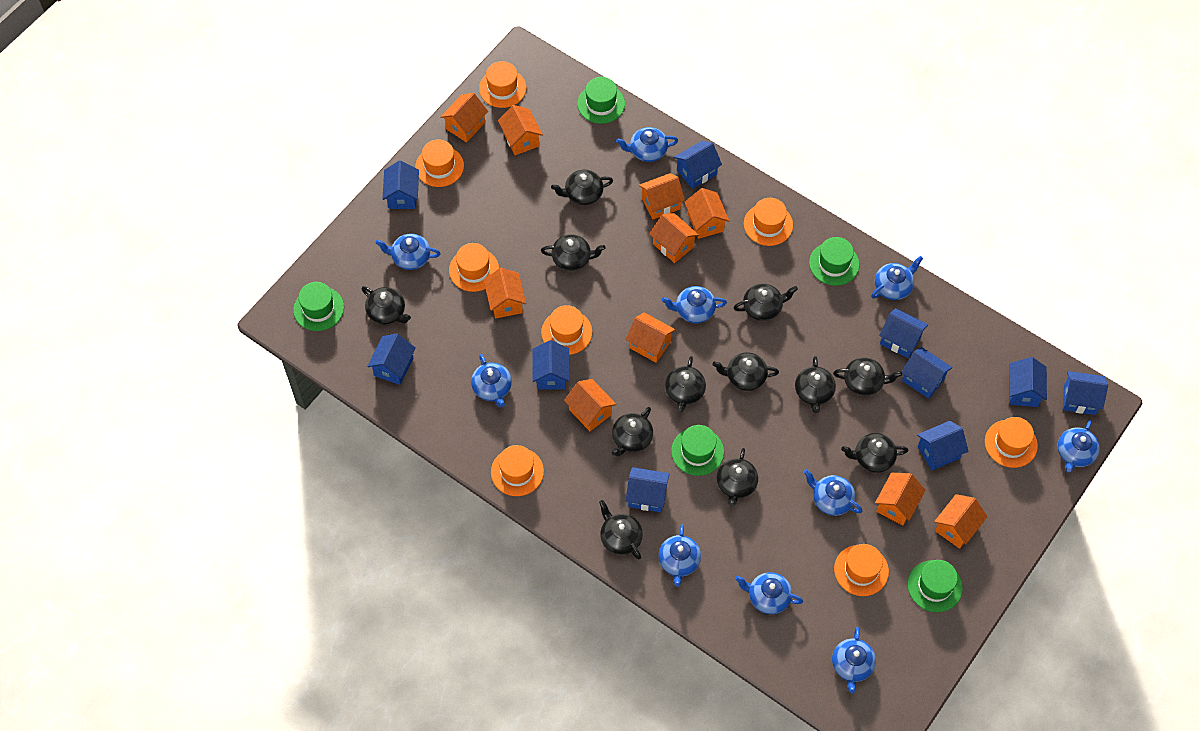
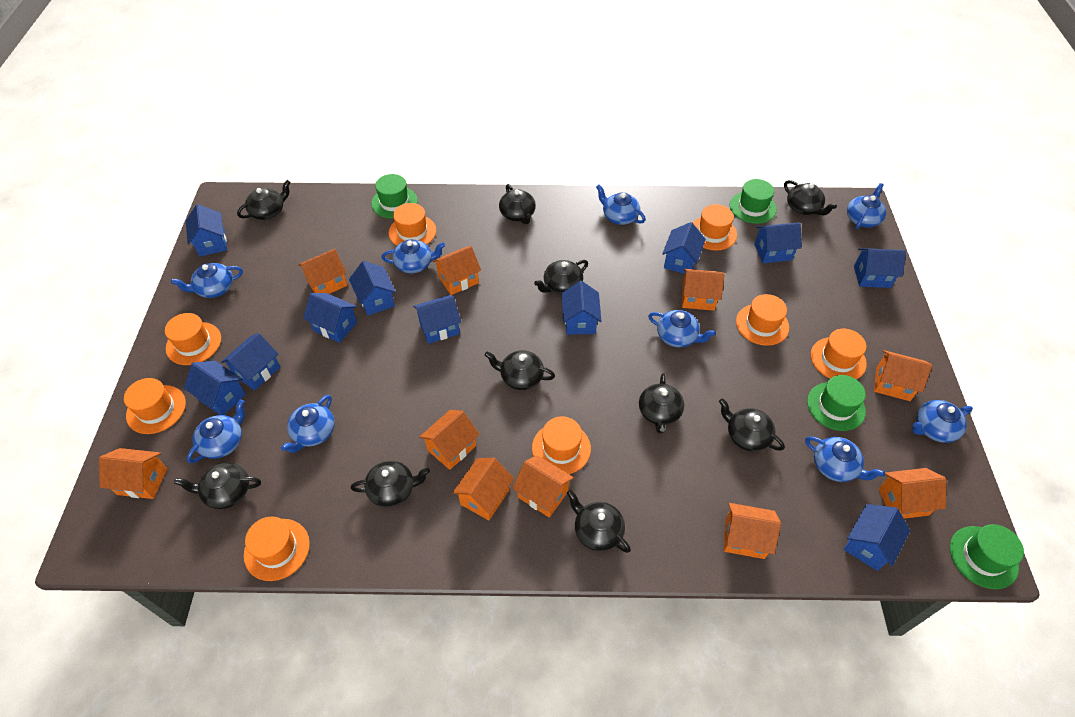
black teapot: 12 -> 10
blue house: 10 -> 11
blue teapot: 10 -> 9
green hat: 5 -> 4

